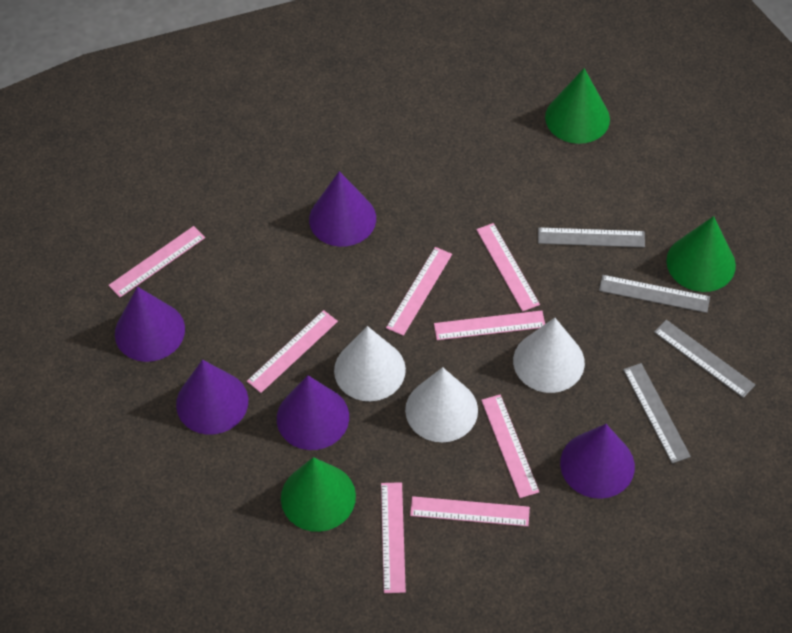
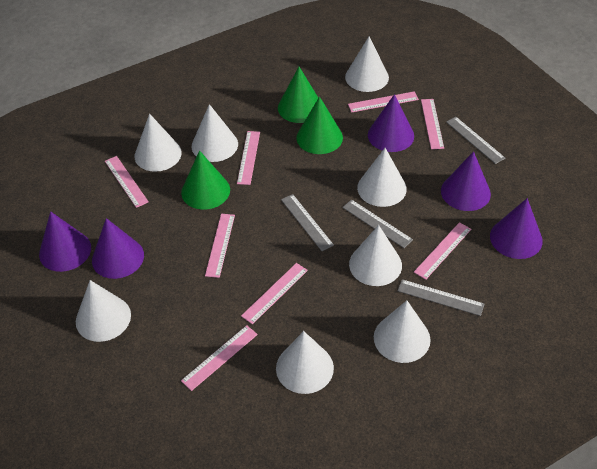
white cone: 3 -> 8

